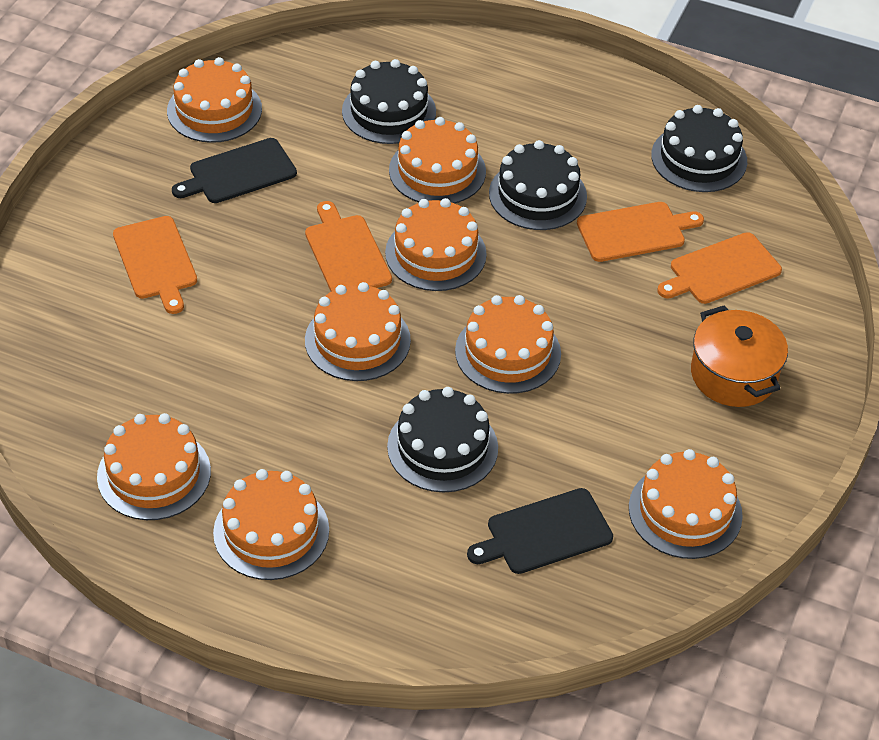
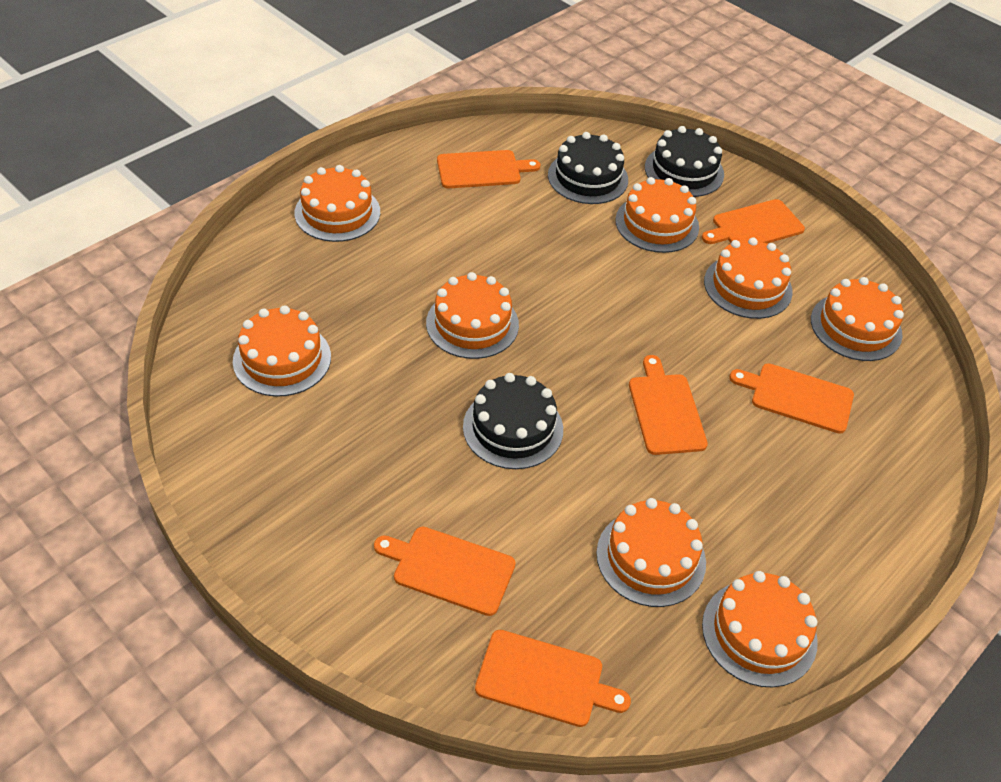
black cake: 4 -> 3
black cutting board: 2 -> 0
orange cutting board: 4 -> 6
orange pot: 1 -> 0

